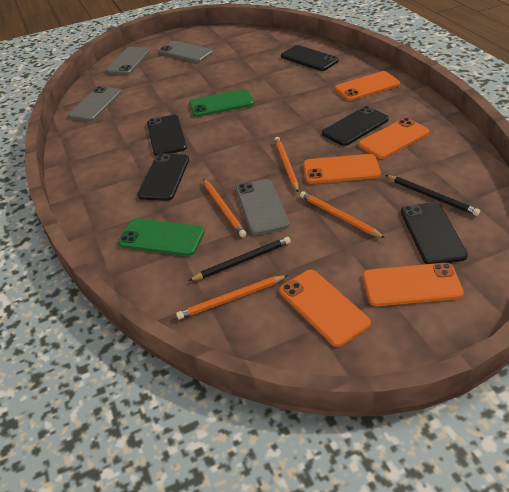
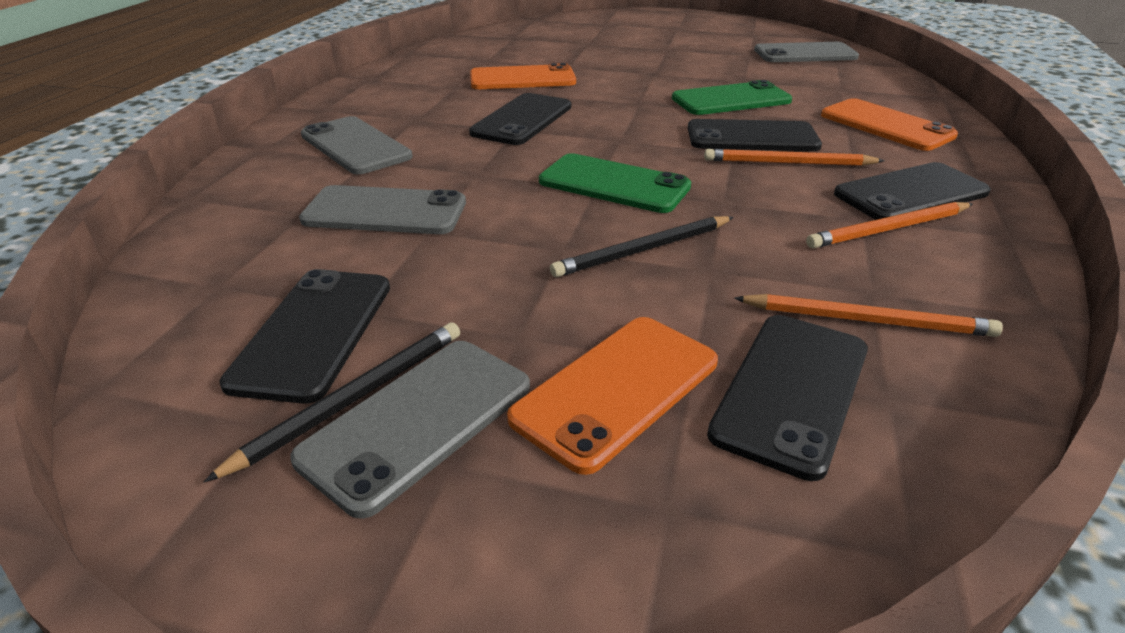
orange pencil: 4 -> 3
orange phone: 5 -> 3

